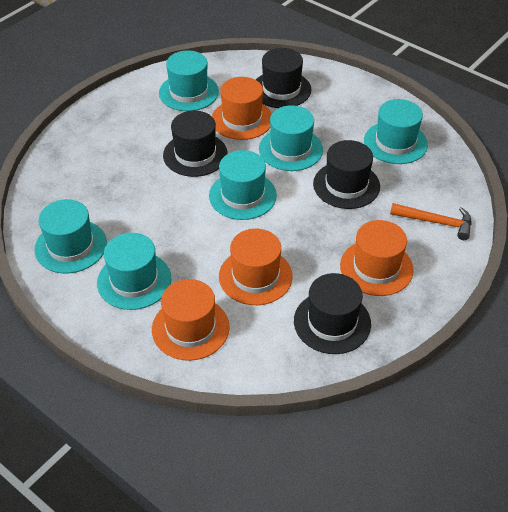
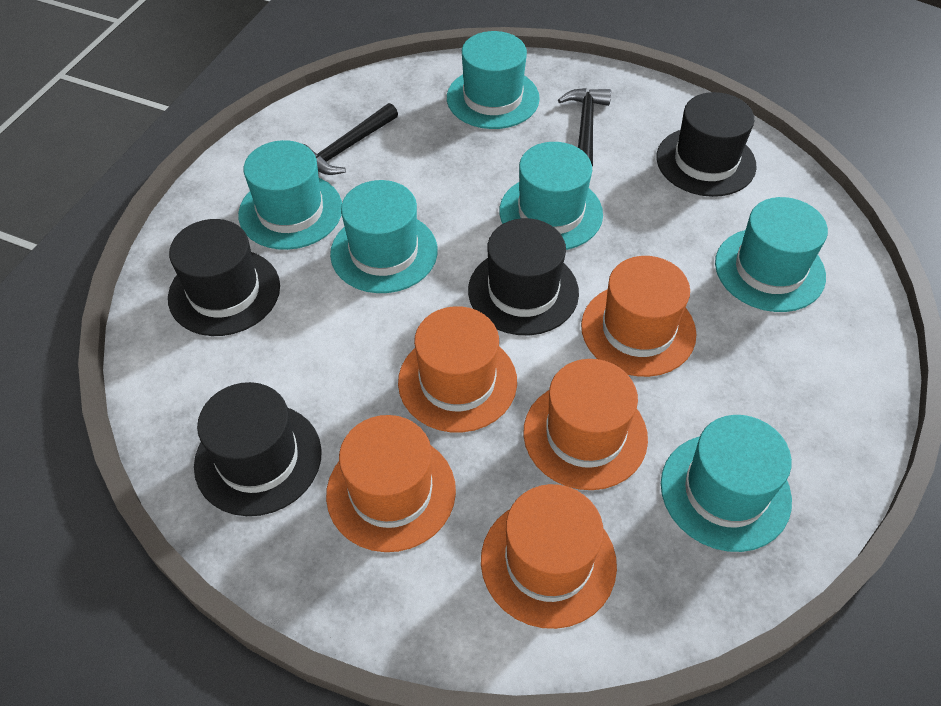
black hammer: 0 -> 2
orange hammer: 1 -> 0
orange hat: 4 -> 5

